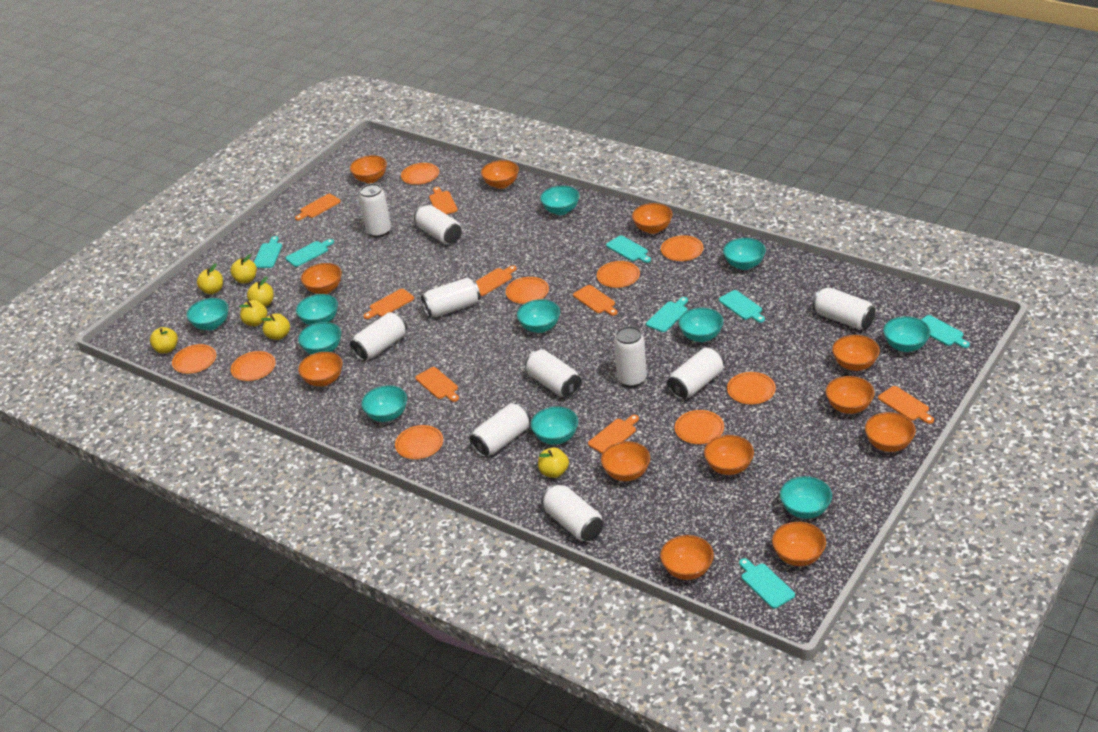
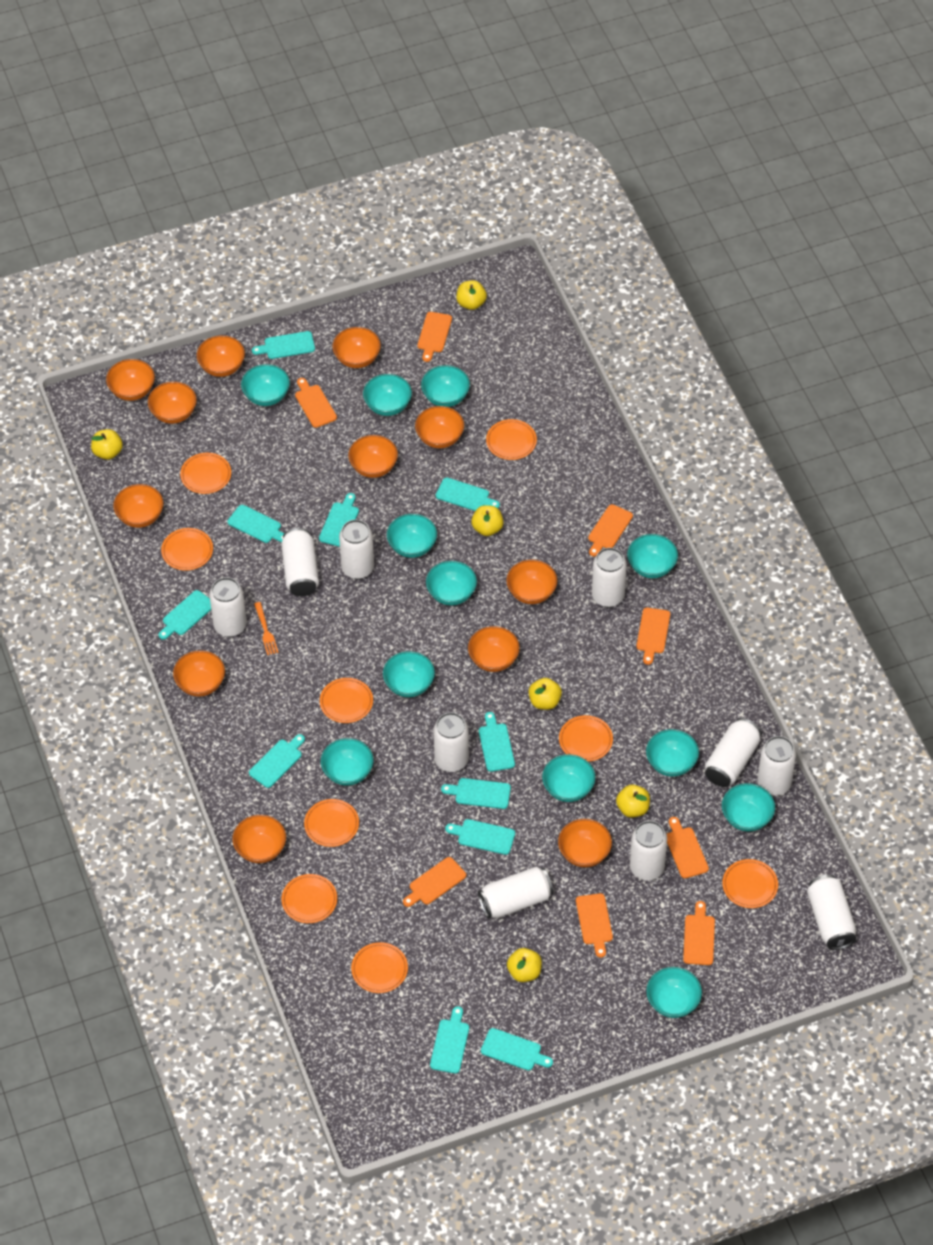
orange fork: 0 -> 1
turquoise bowl: 11 -> 12
turquoise cutting board: 7 -> 11
yellow apple: 7 -> 6

